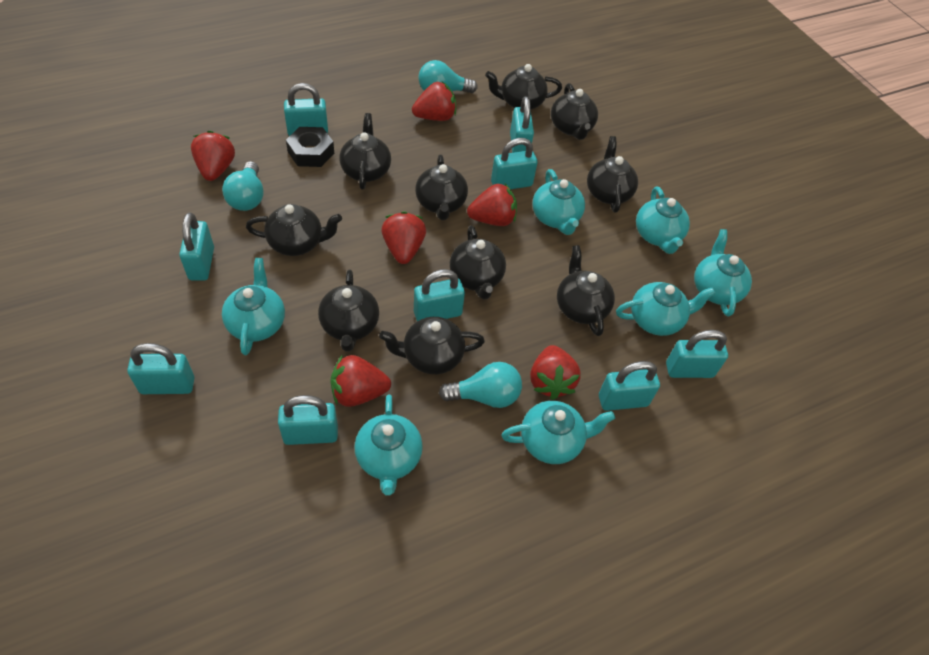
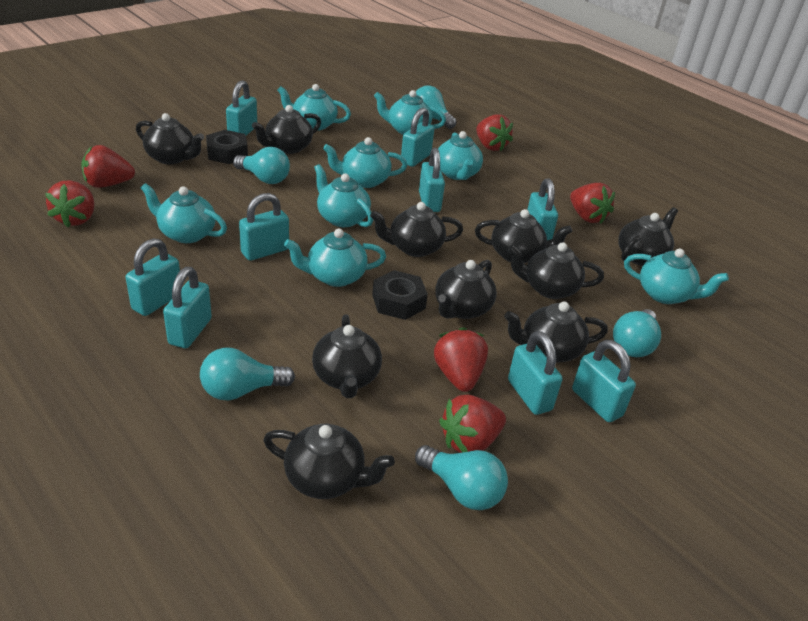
black nut: 1 -> 2
turquoise light bulb: 3 -> 5
turquoise teapot: 7 -> 8

